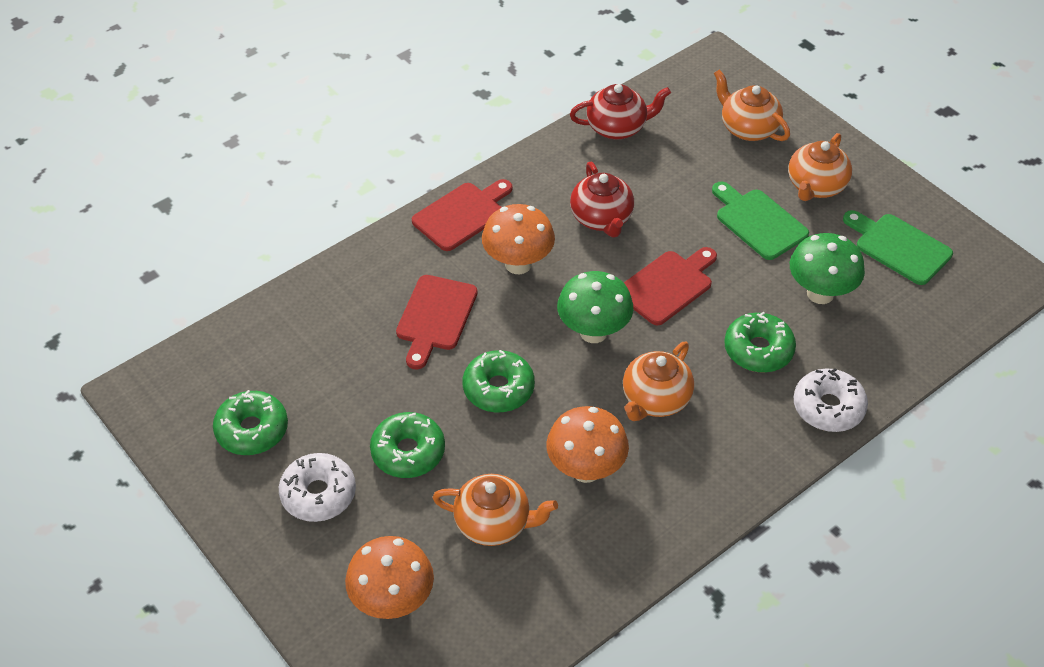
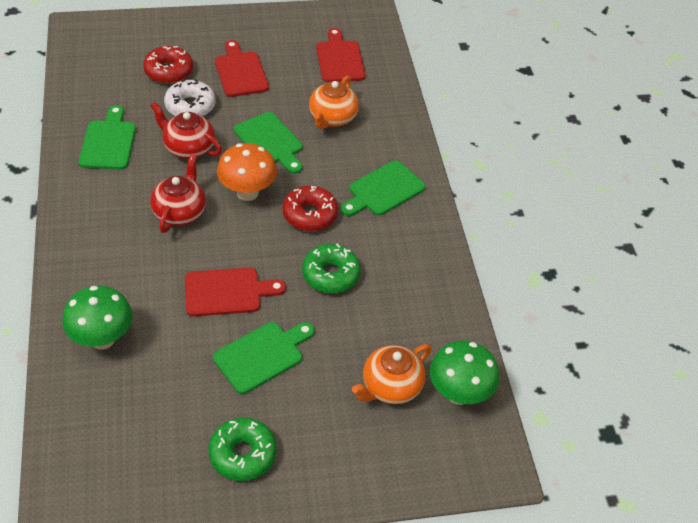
green cutting board: 2 -> 4
green donut: 4 -> 2
orange mushroom: 3 -> 1
orange teapot: 4 -> 2
red donut: 0 -> 2
white donut: 2 -> 1

